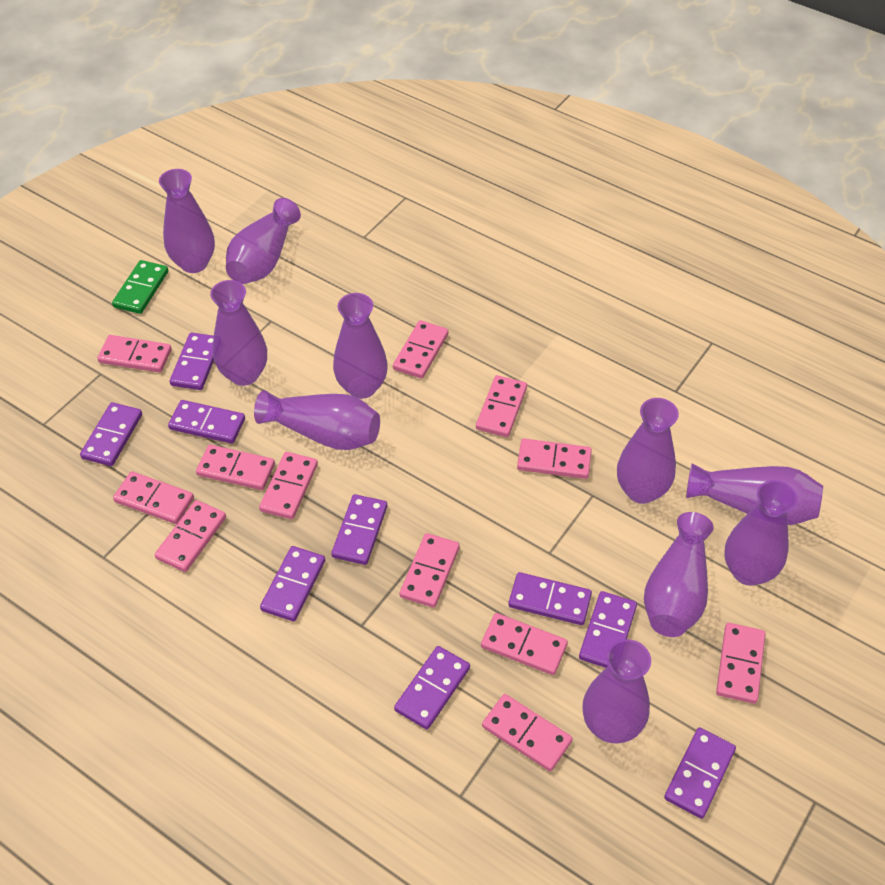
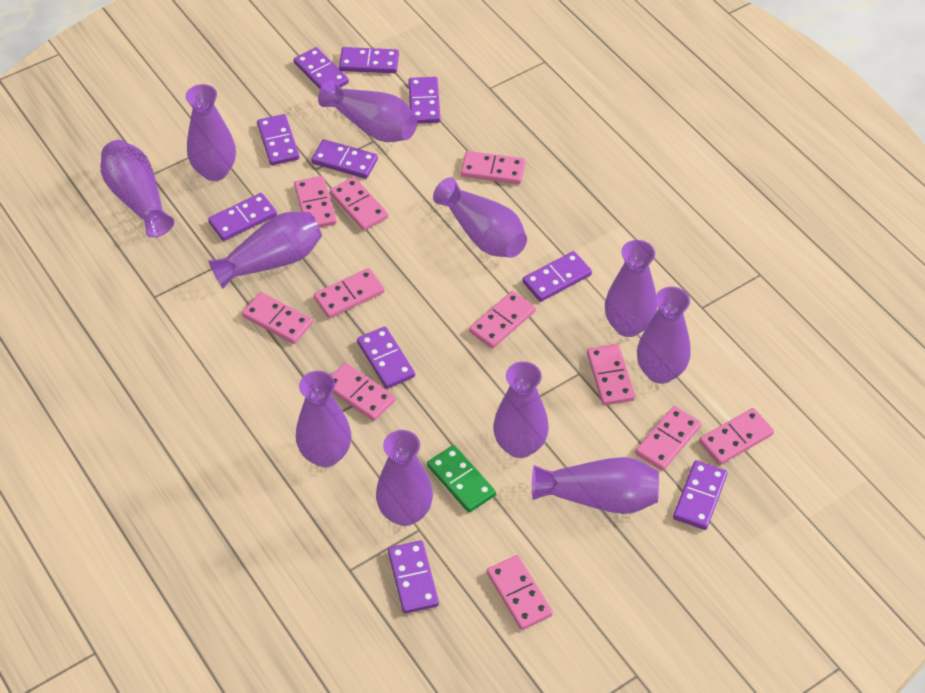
pink domino: 12 -> 11
purple domino: 9 -> 10
purple vase: 10 -> 11

